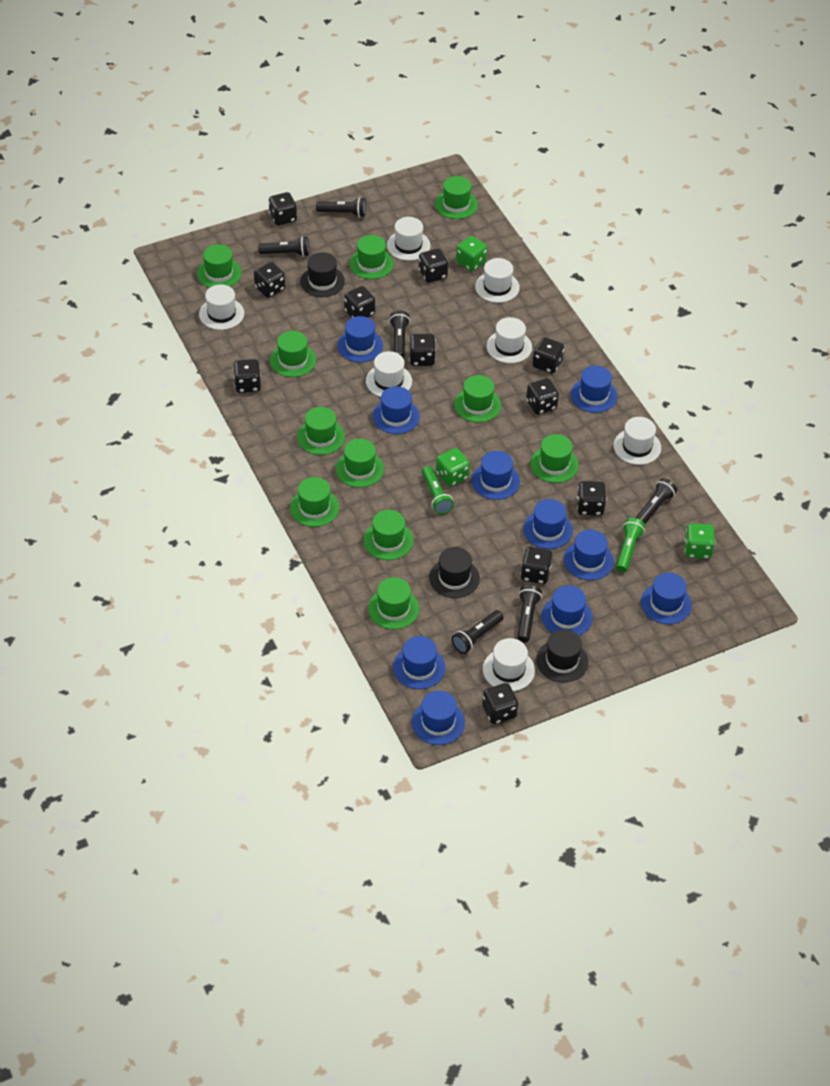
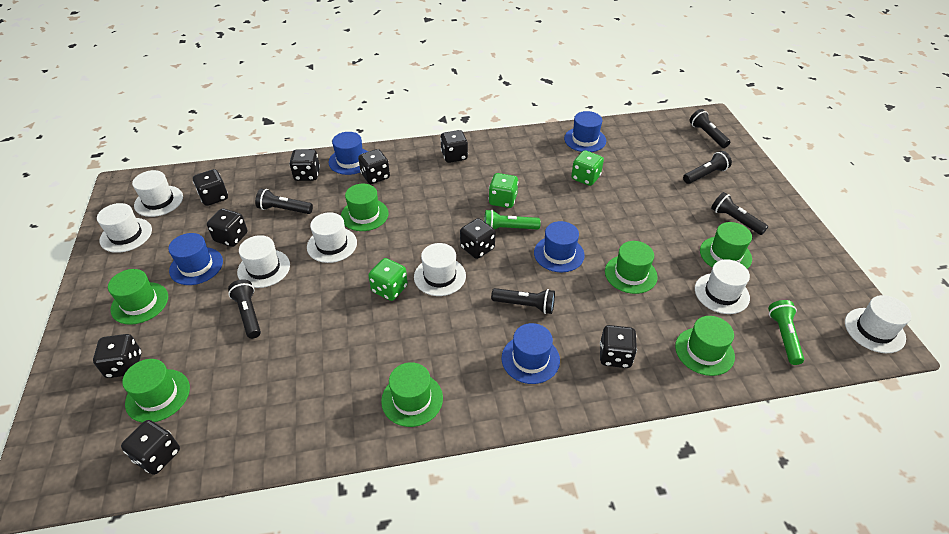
black dice: 11 -> 9
black hat: 3 -> 0
blue hat: 10 -> 5
green hat: 11 -> 7

